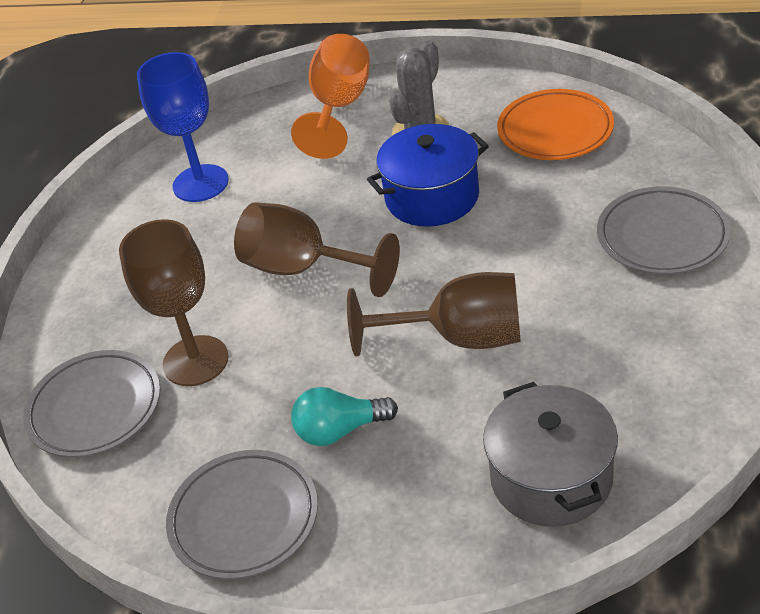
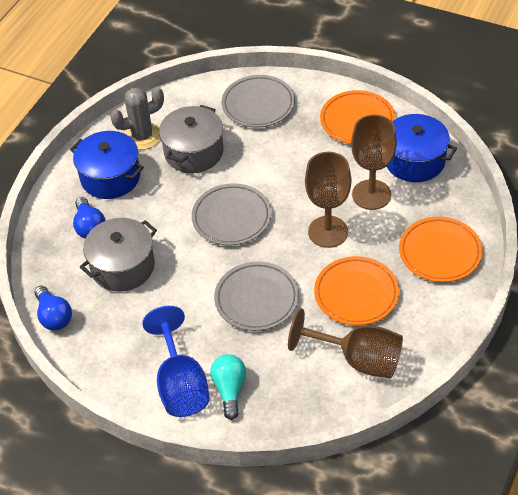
blue light bulb: 0 -> 2
blue pot: 1 -> 2
grey pot: 1 -> 2
orange goblet: 1 -> 0
orange plate: 1 -> 3

